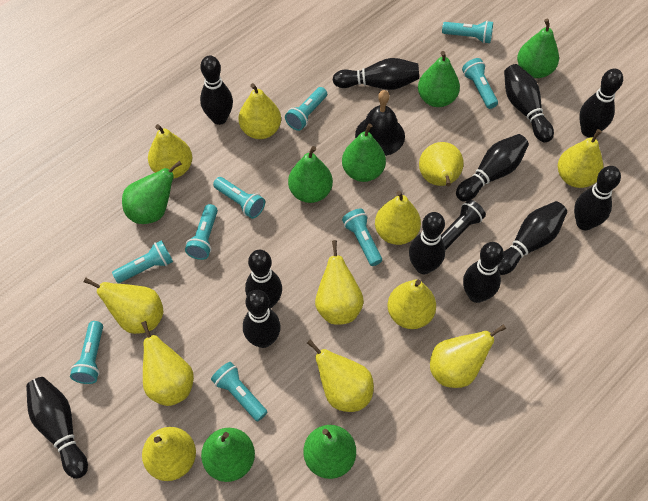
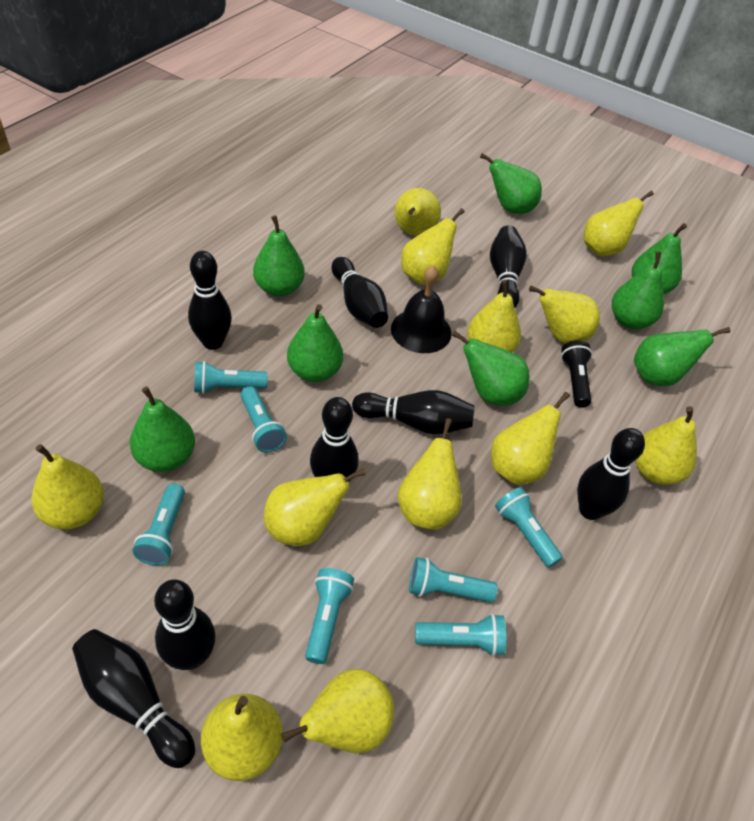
black bowling pin: 12 -> 8
green pear: 7 -> 8
turquoise flashlight: 9 -> 7

